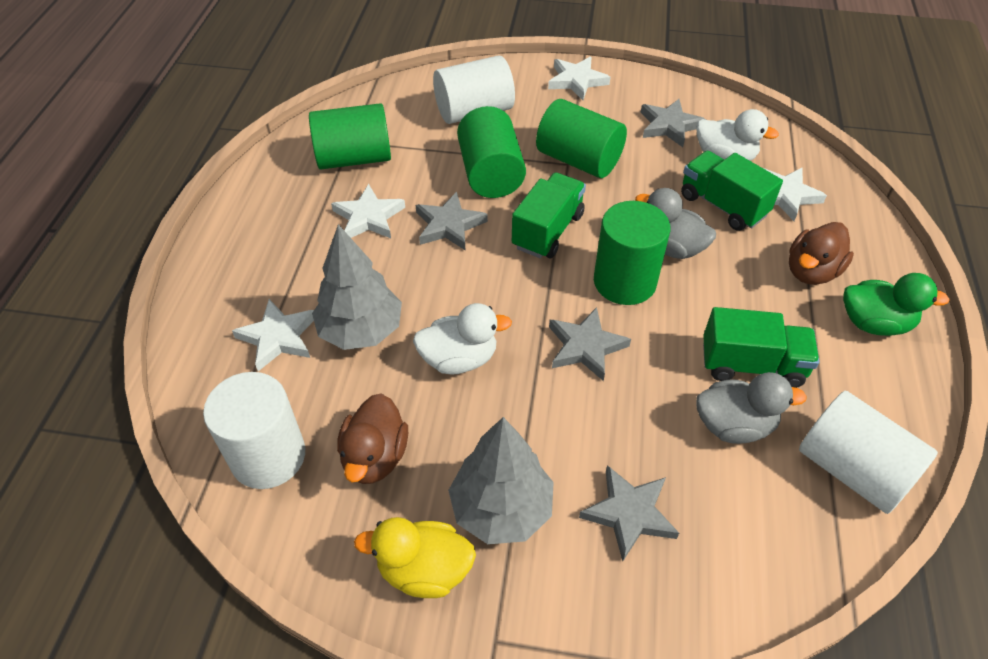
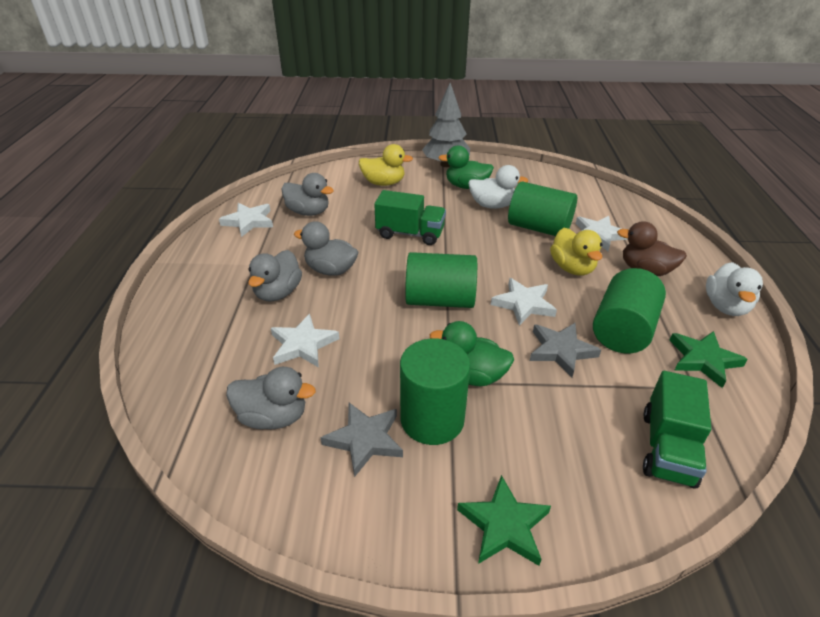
brown duck: 2 -> 1
green duck: 1 -> 2
green star: 0 -> 2
green truck: 3 -> 2
grey duck: 2 -> 4
grey star: 4 -> 2
grey tree: 2 -> 1
white cylinder: 3 -> 0
yellow duck: 1 -> 2

